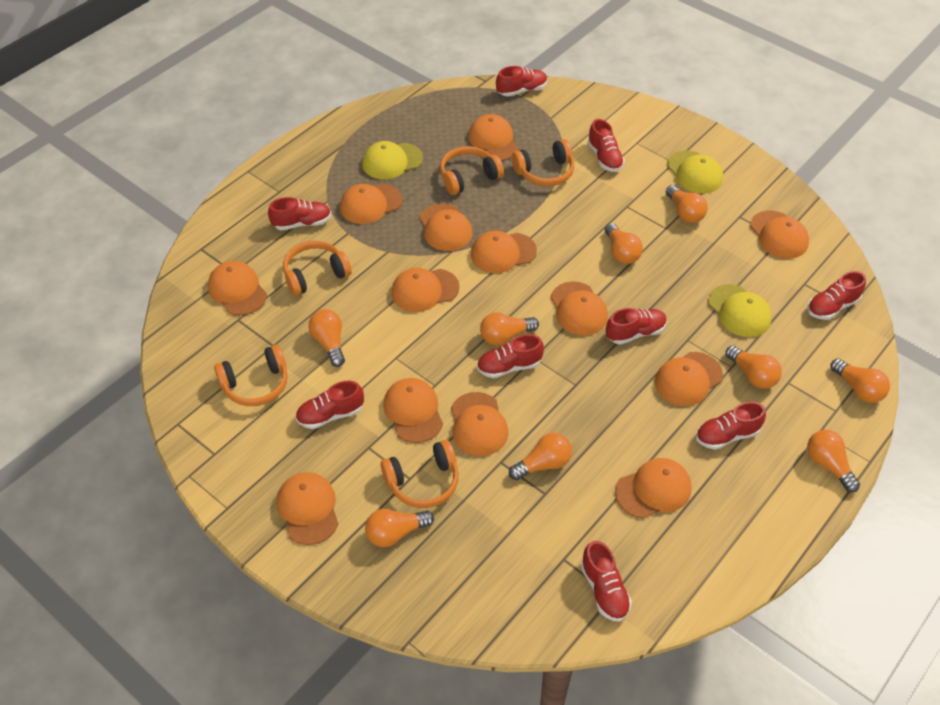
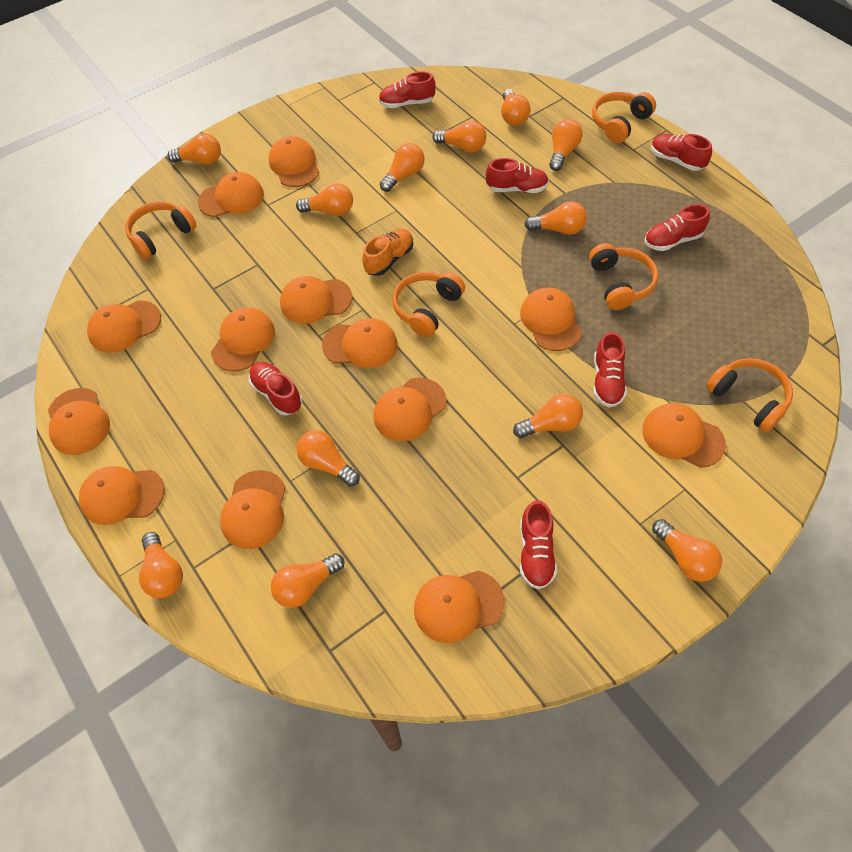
orange light bulb: 9 -> 12
orange shoe: 0 -> 1
red shoe: 9 -> 7
yellow cap: 3 -> 0

